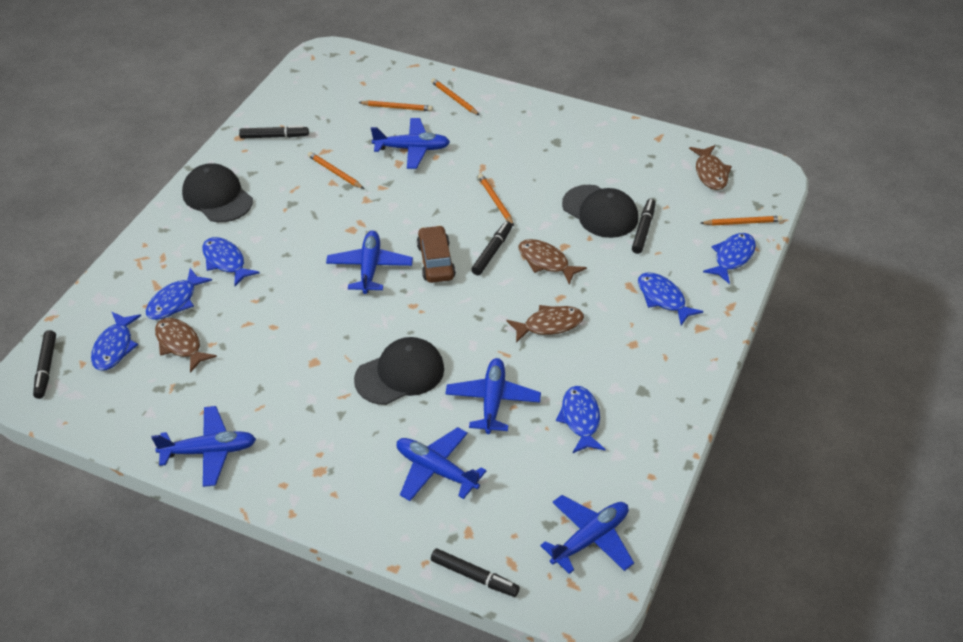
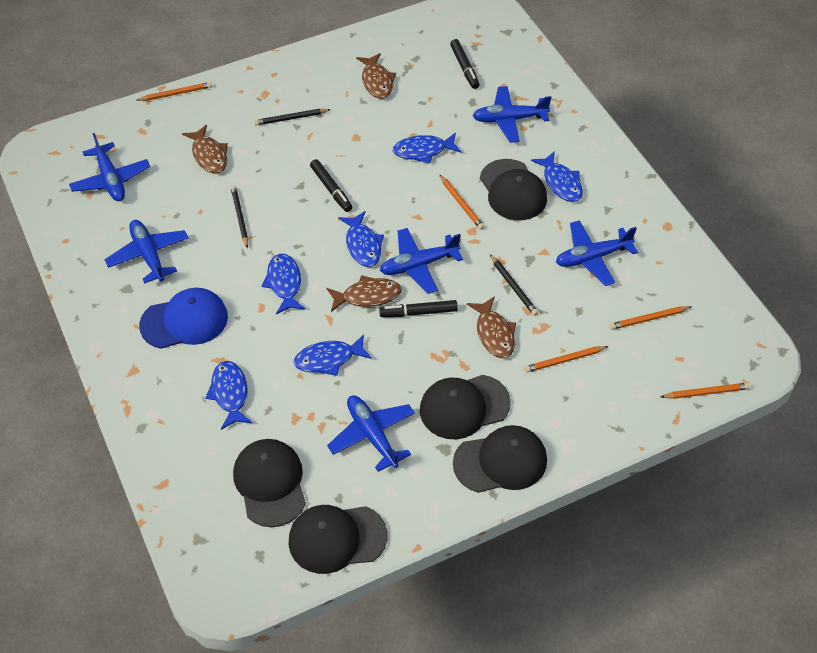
black cap: 3 -> 5
black marker: 5 -> 3
black pencil: 0 -> 3
blue cap: 0 -> 1
brown car: 1 -> 0

